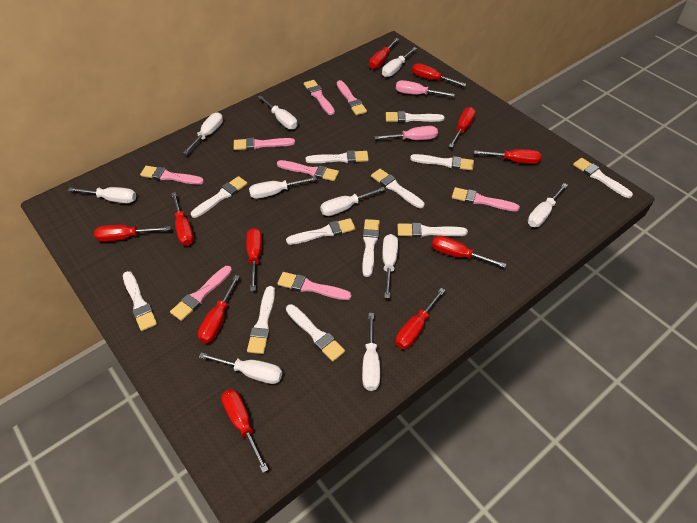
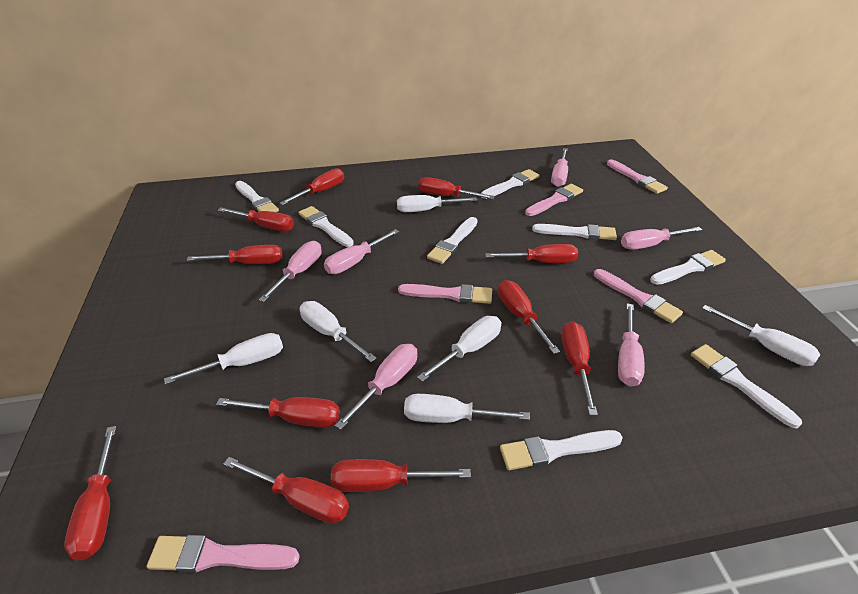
pink brush: 8 -> 5
pink screwdriver: 2 -> 6
white brush: 12 -> 8
white screwdriver: 10 -> 6

